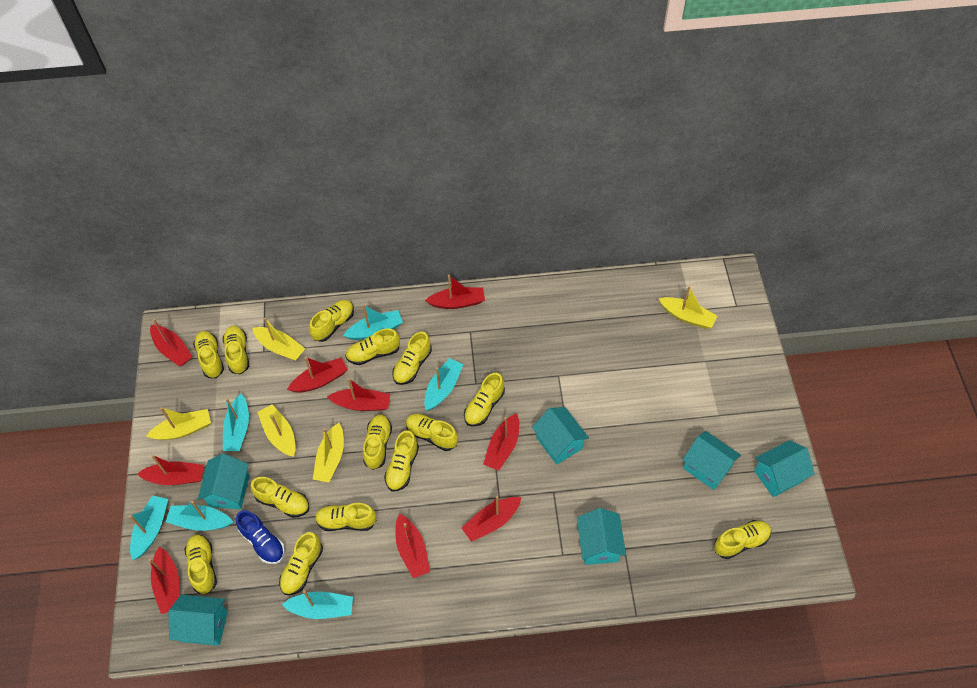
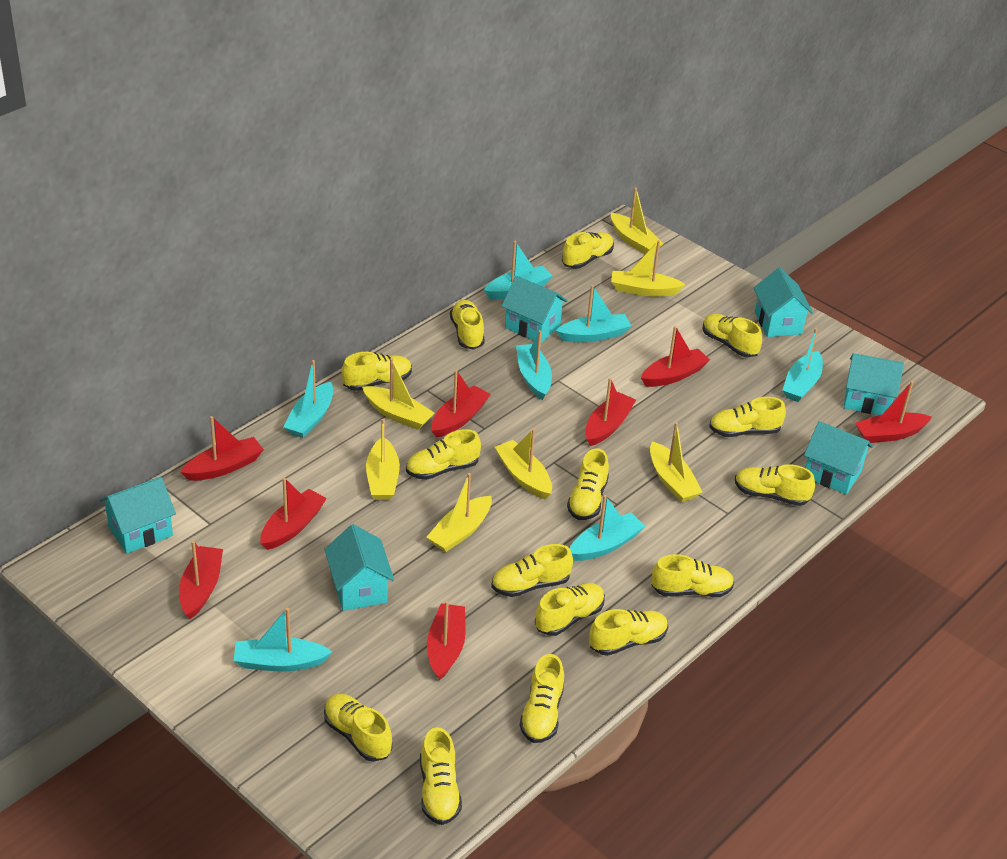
blue shoe: 1 -> 0
red boat: 9 -> 8
turquoise boat: 6 -> 7
yellow boat: 5 -> 7
yellow shoe: 14 -> 15

